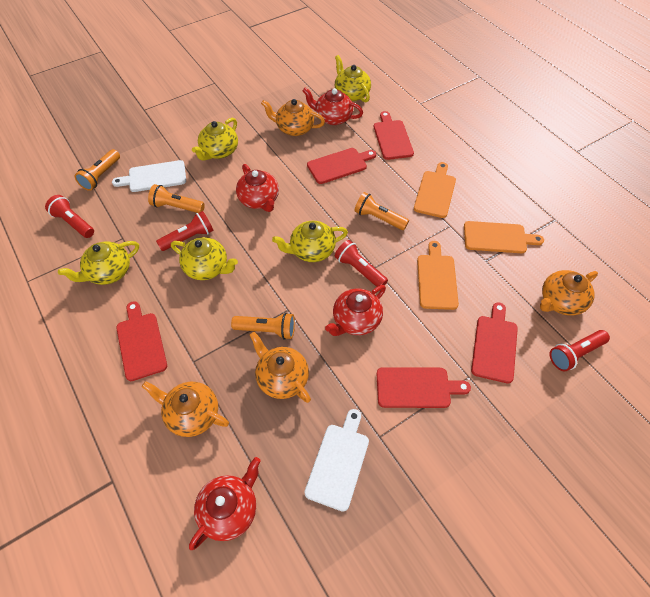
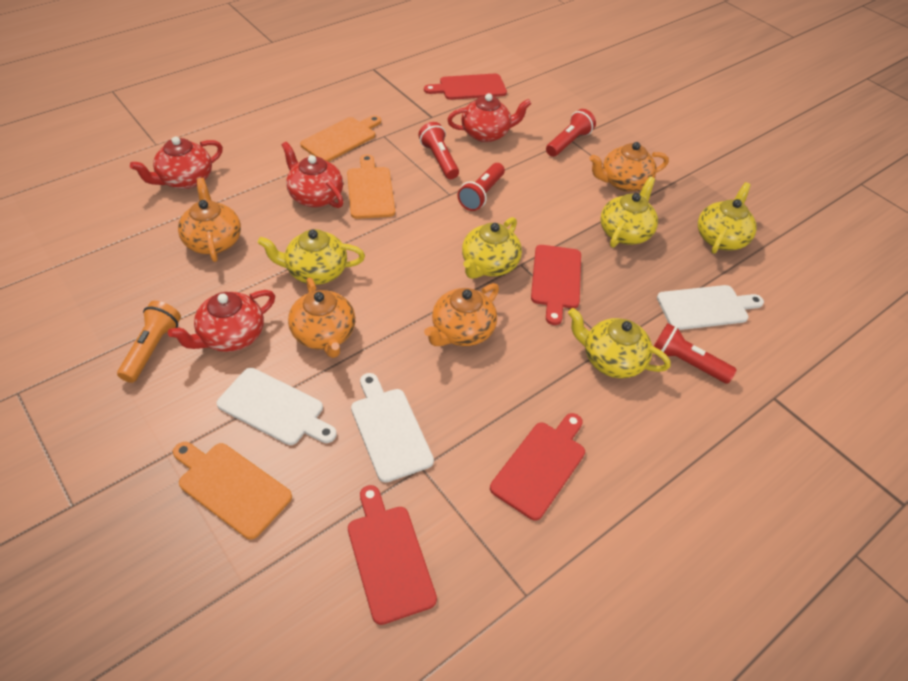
orange flashlight: 4 -> 1
red cutting board: 5 -> 4
white cutting board: 2 -> 3

